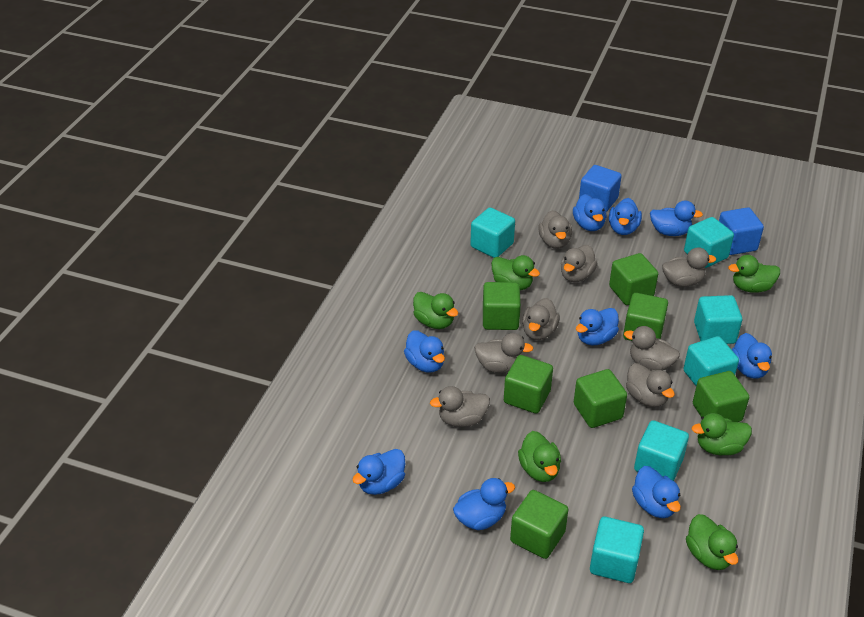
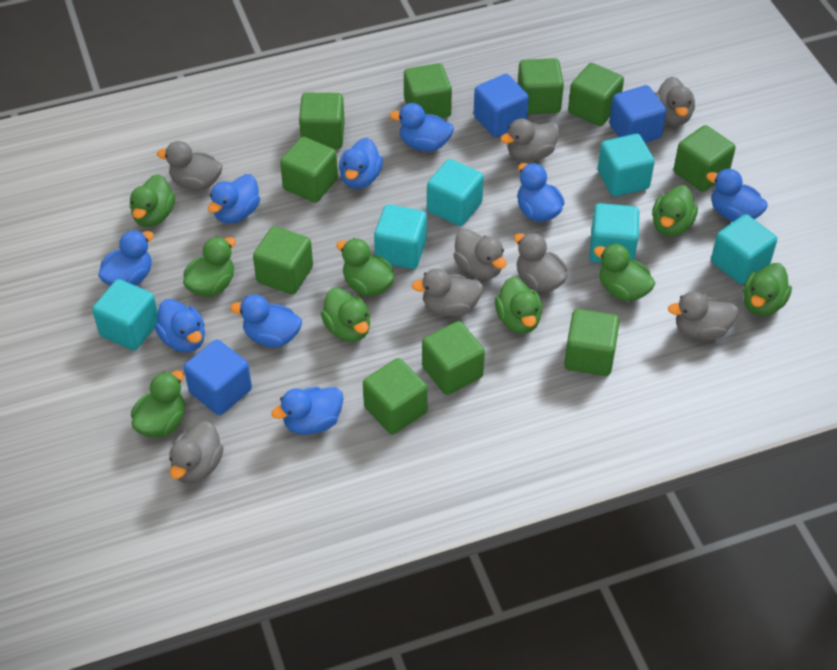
blue cube: 2 -> 3
green cube: 7 -> 10
green duck: 6 -> 9

